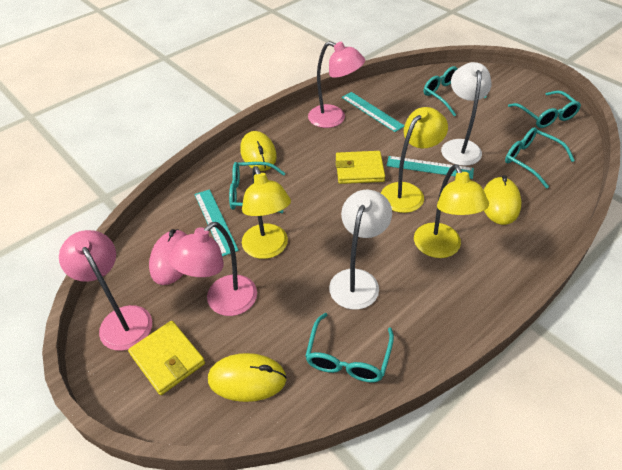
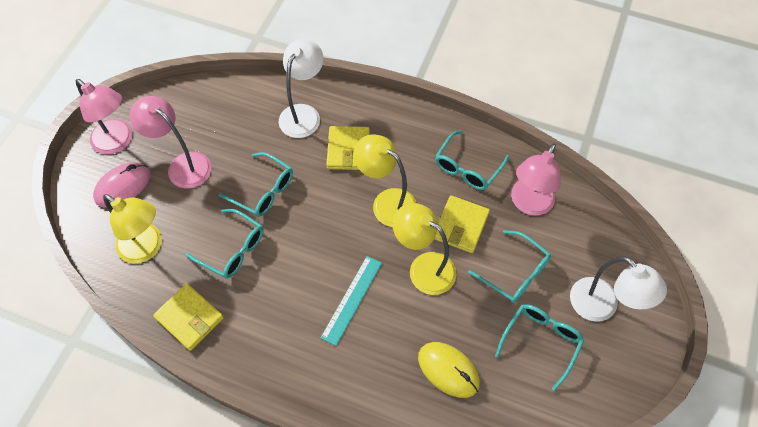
turquoise ruler: 3 -> 1
yellow mouse: 3 -> 1
yellow wallet: 2 -> 3

